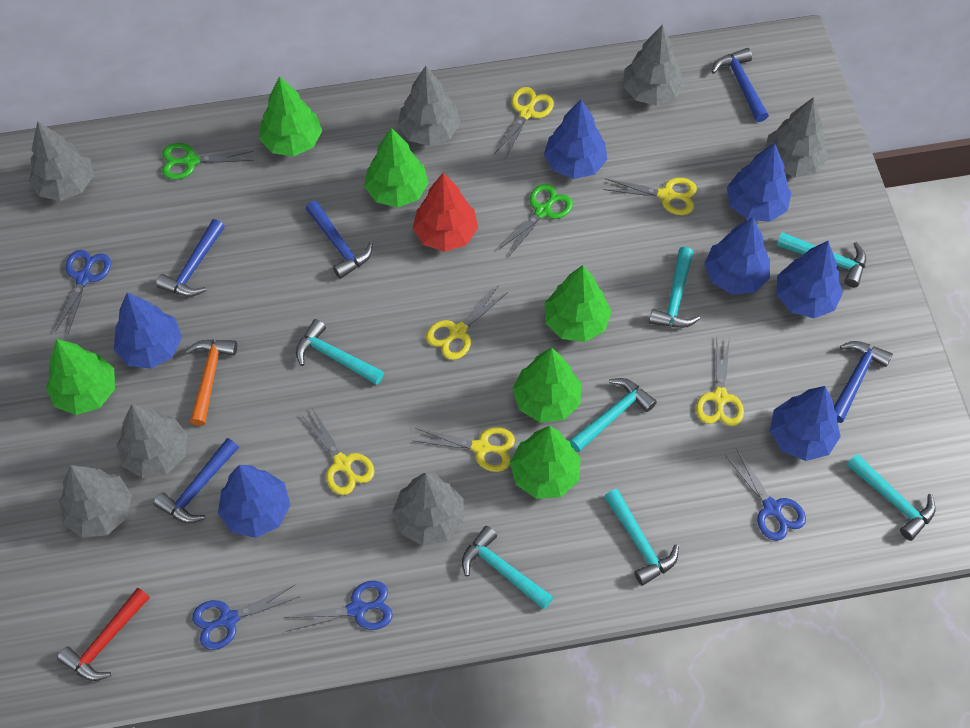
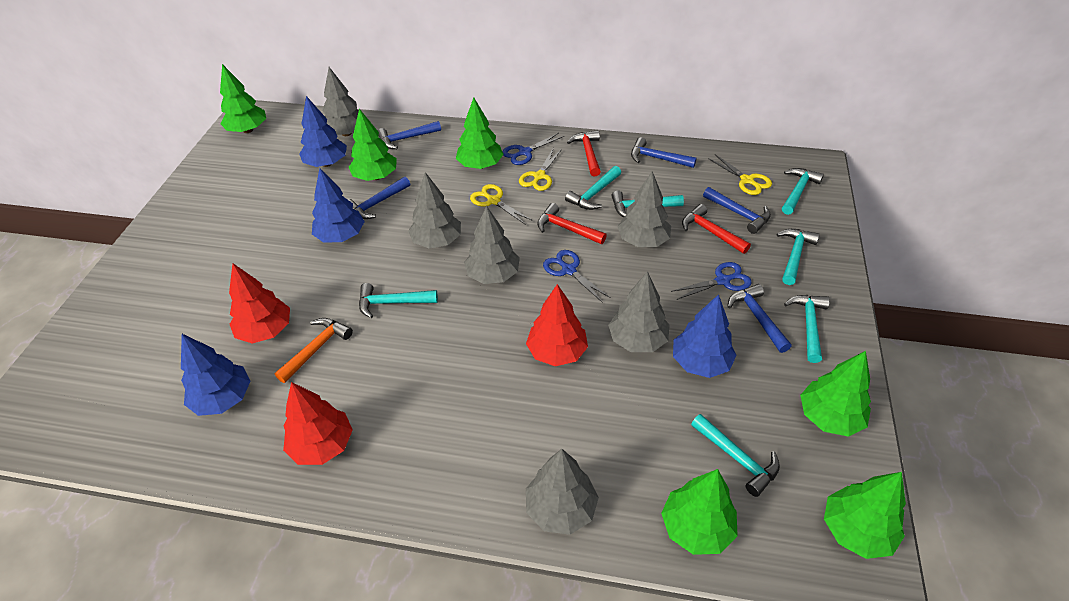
blue scissors: 4 -> 3
blue tree: 7 -> 4
green scissors: 2 -> 0
grey tree: 7 -> 6
red hammer: 1 -> 3
red tree: 1 -> 3
yellow scissors: 6 -> 3

